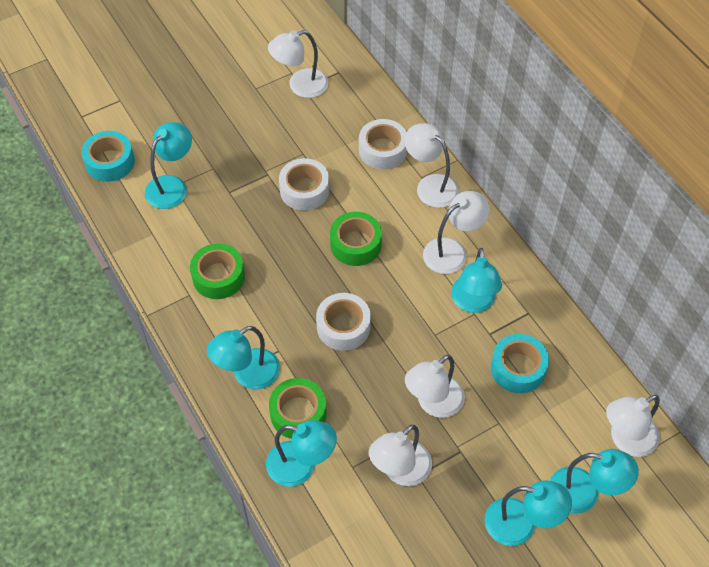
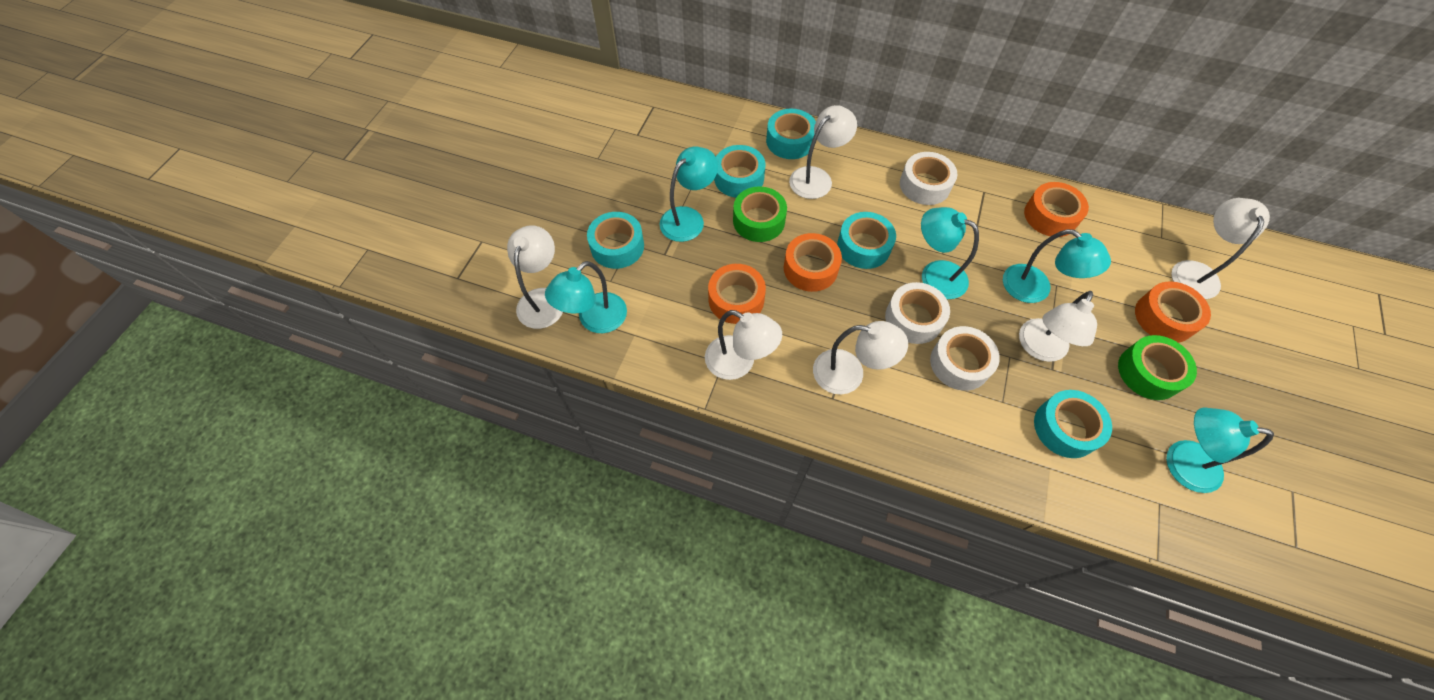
green tape: 3 -> 2
orange tape: 0 -> 4
turquoise lamp: 6 -> 5
turquoise tape: 2 -> 5

